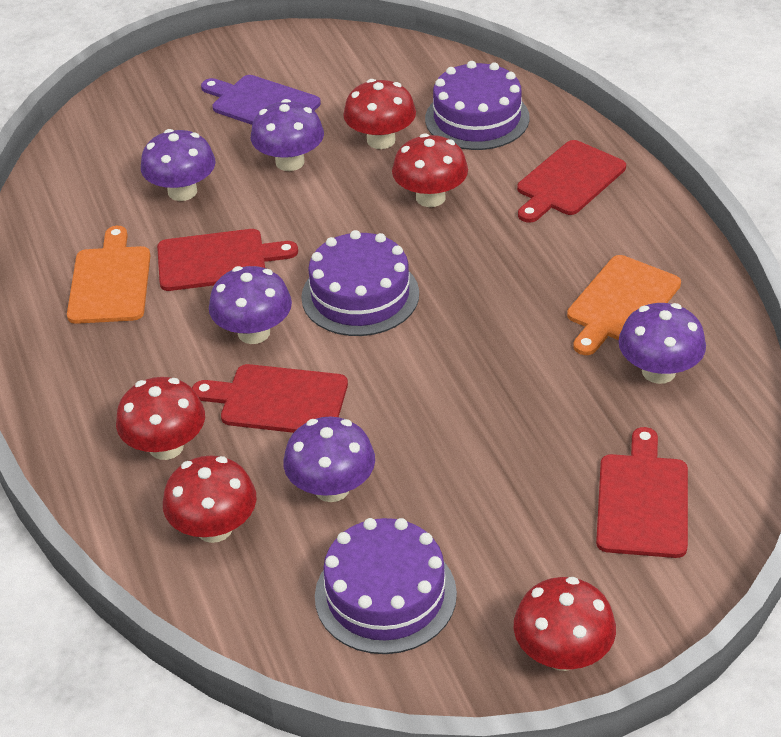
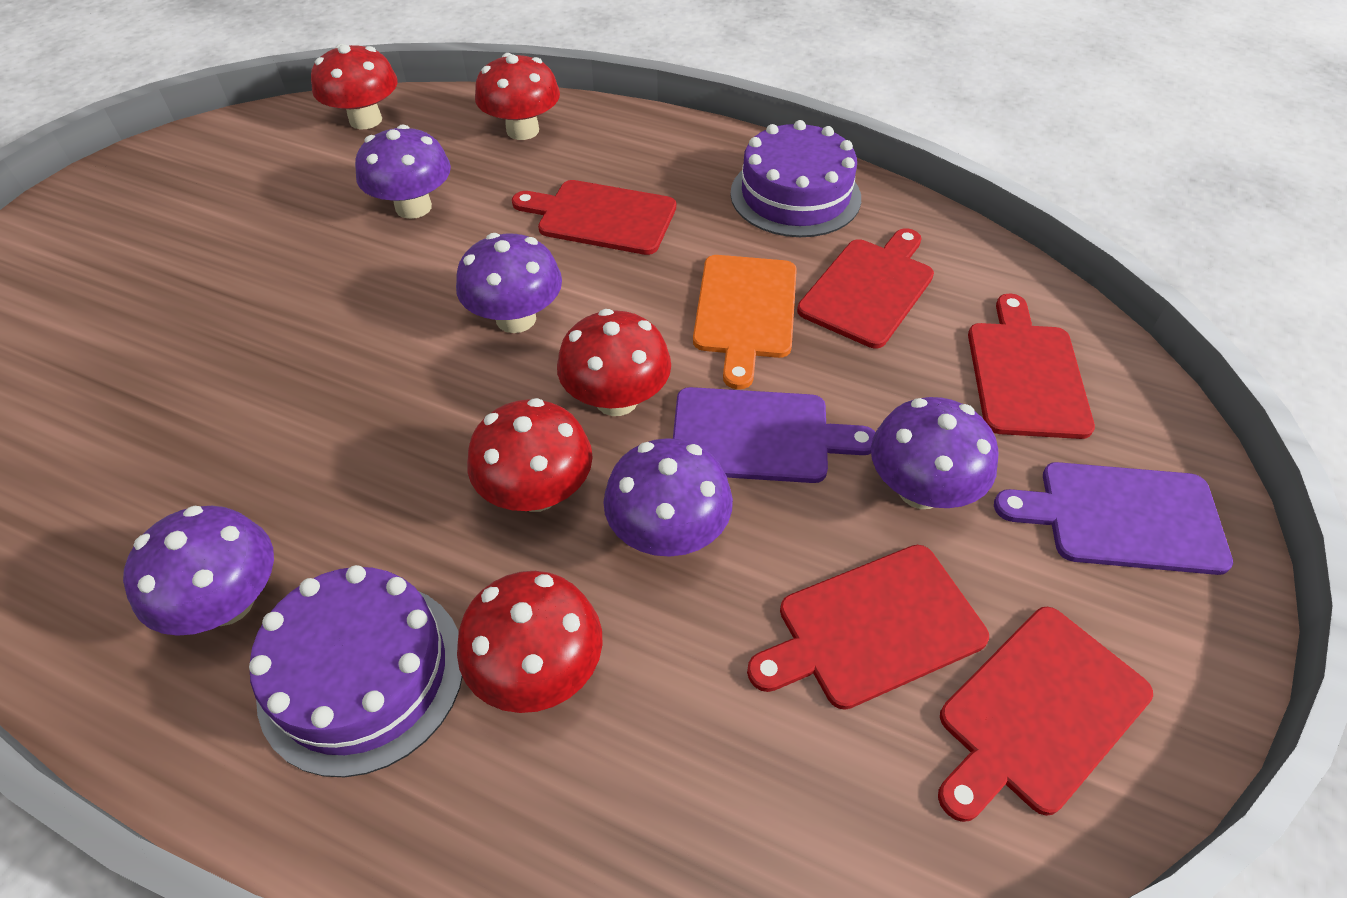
orange cutting board: 2 -> 1
purple cake: 3 -> 2
purple cutting board: 1 -> 2
red cutting board: 4 -> 5

